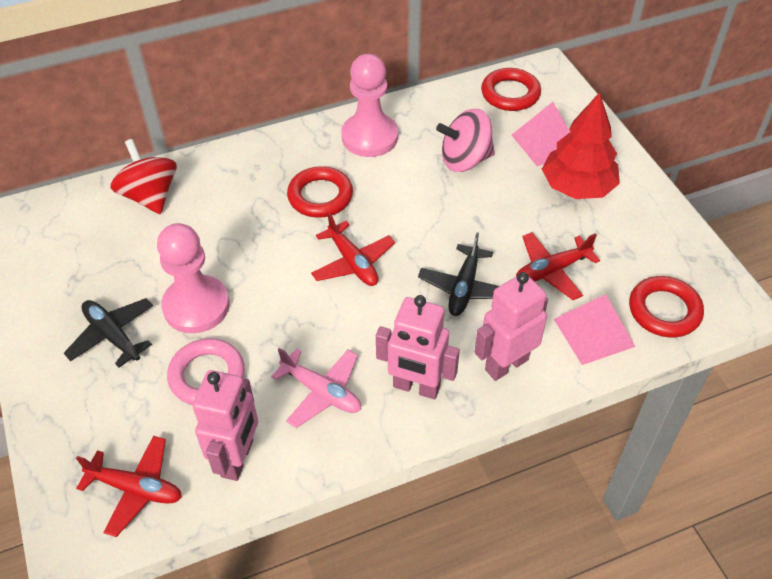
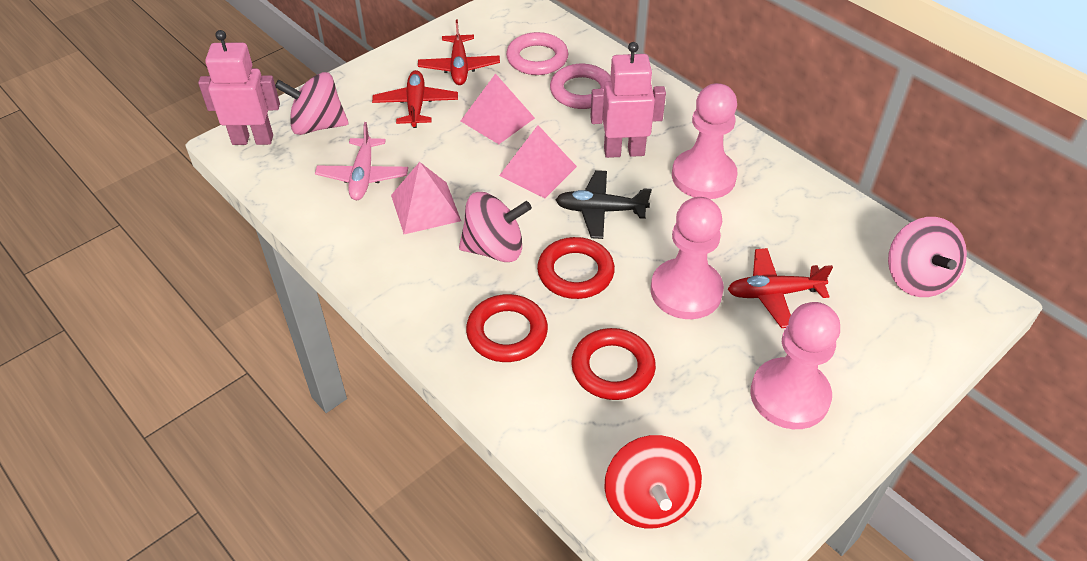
black plane: 2 -> 1
pink pawn: 2 -> 3
pink pyramid: 2 -> 3
pink ring: 1 -> 2
pink robot: 3 -> 2
pink spinning top: 1 -> 3
red tree: 1 -> 0

